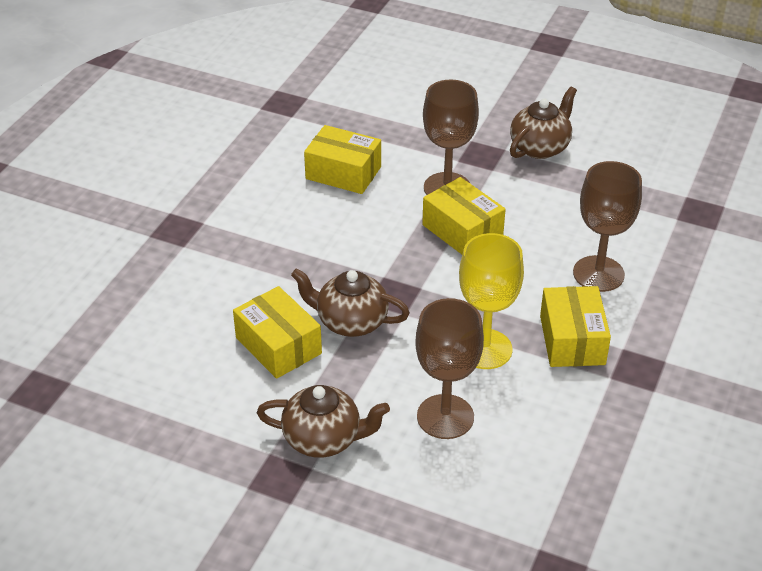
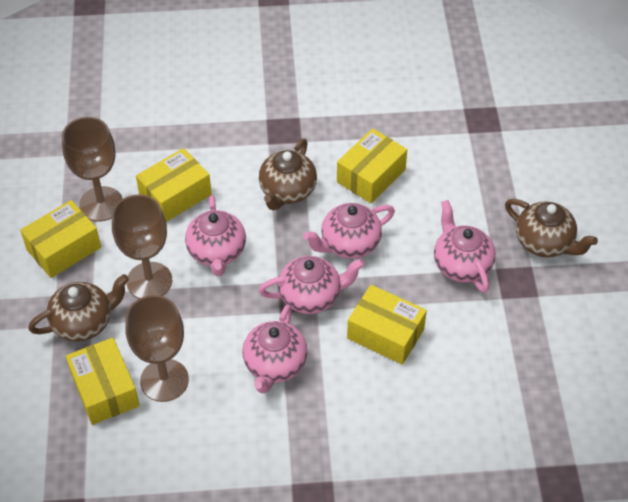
pink teapot: 0 -> 5
yellow box: 4 -> 5
yellow goblet: 1 -> 0

